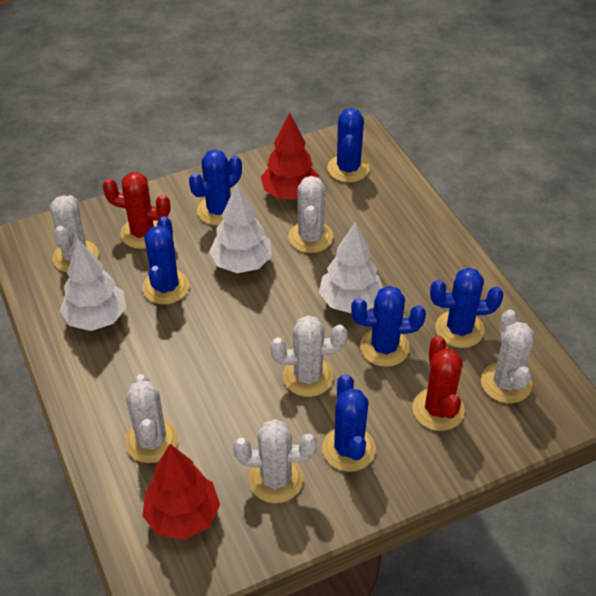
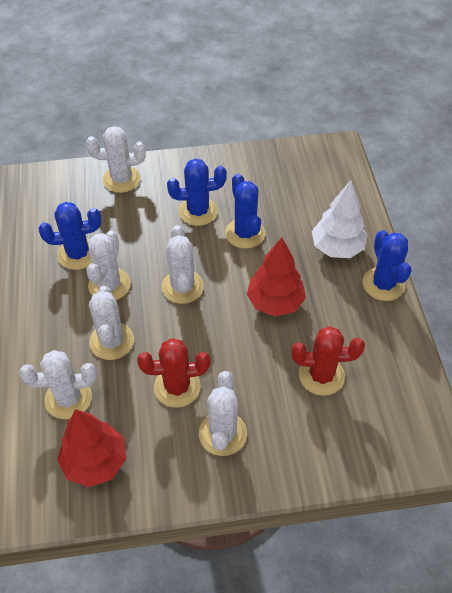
blue cactus: 6 -> 4
white tree: 3 -> 1

